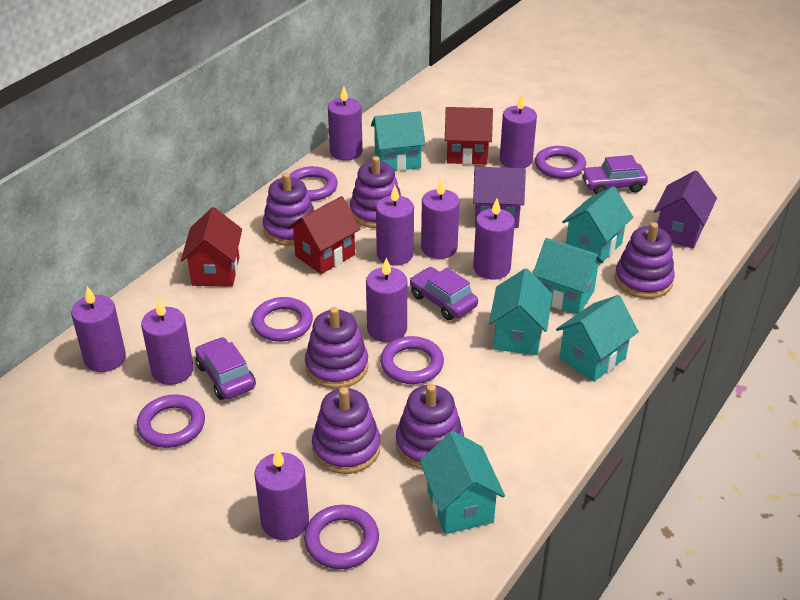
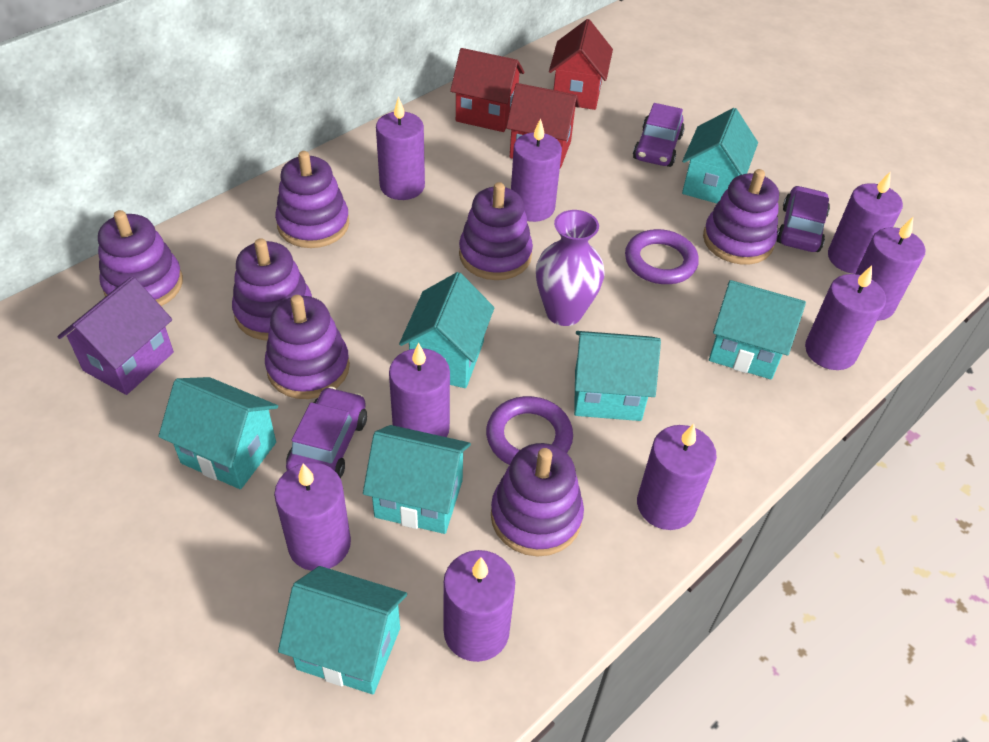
purple house: 2 -> 1
purple ring: 6 -> 2
purple stacking toy: 6 -> 7
purple vase: 0 -> 1
turquoise house: 6 -> 7

